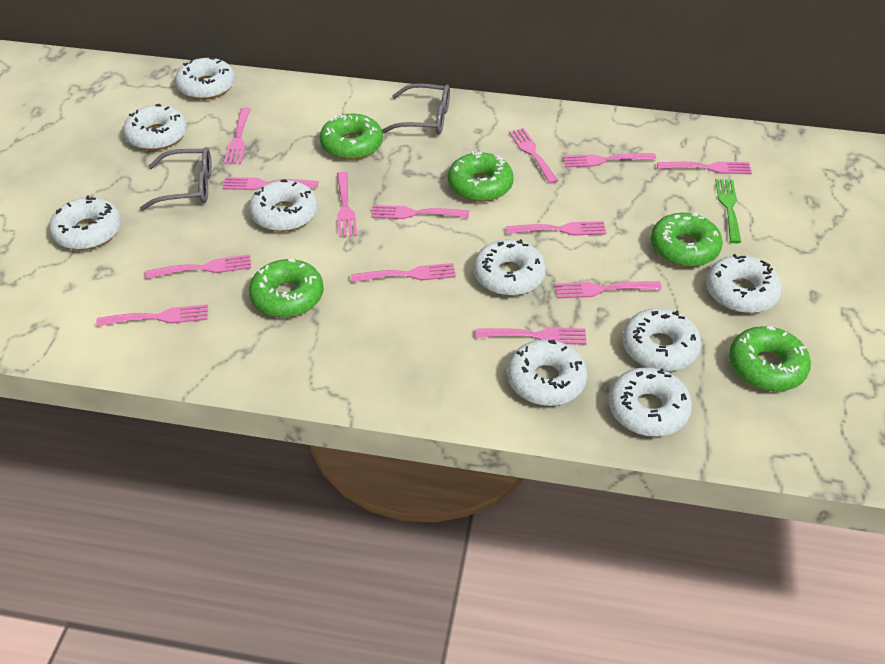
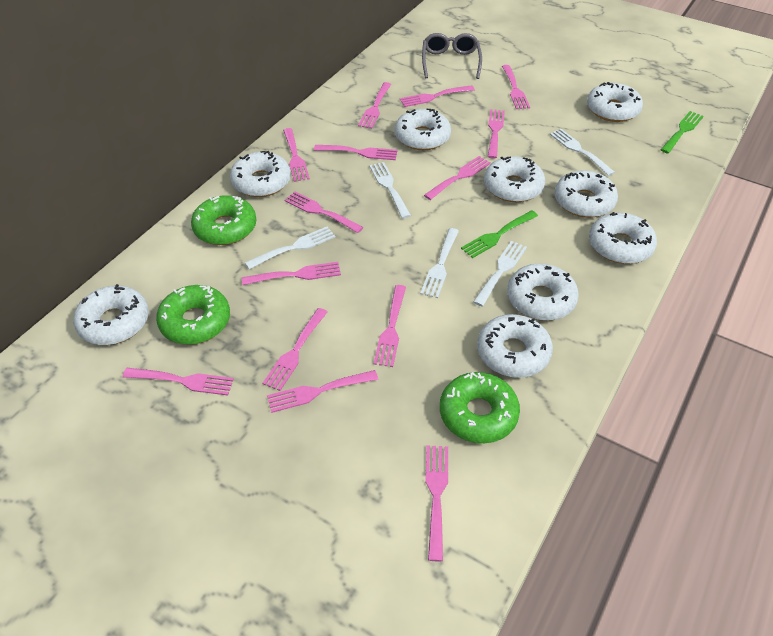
green donut: 5 -> 3
green fork: 1 -> 2
grey glasses: 2 -> 1
pink fork: 13 -> 14
white fork: 0 -> 5

